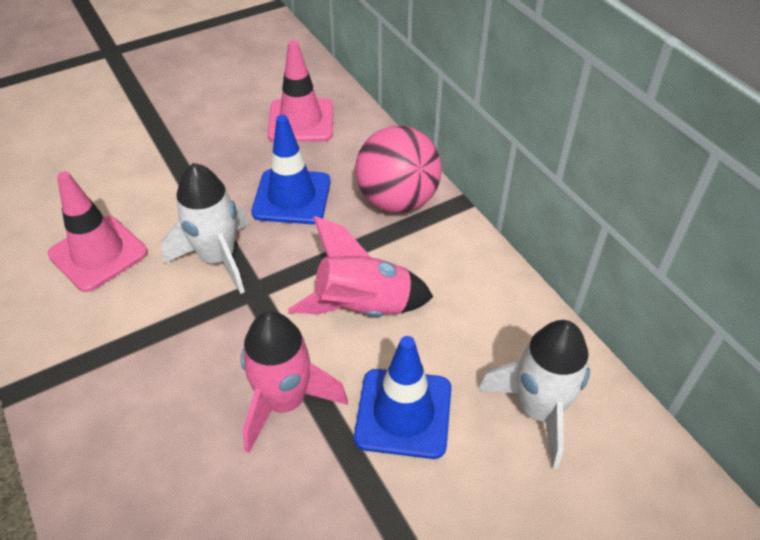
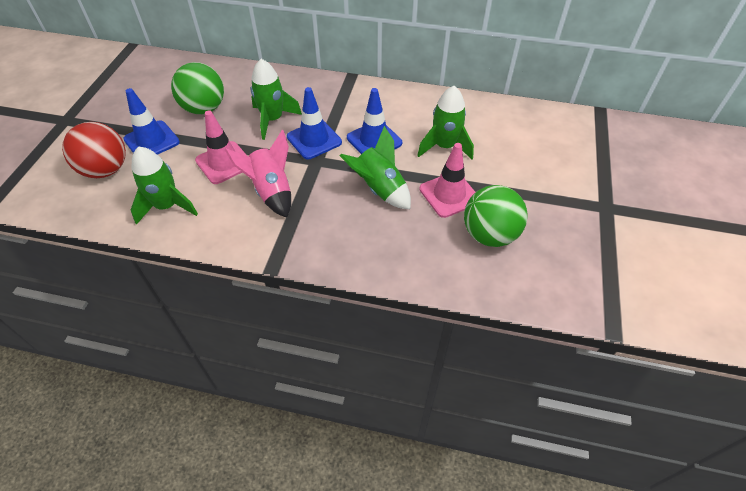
blue traffic cone: 2 -> 3
green ball: 0 -> 2
green rocket: 0 -> 4
pink ball: 1 -> 0
pink rocket: 2 -> 1
red ball: 0 -> 1
white rocket: 2 -> 0

